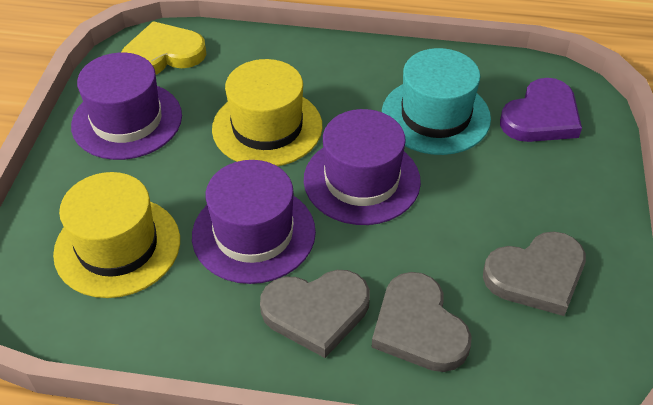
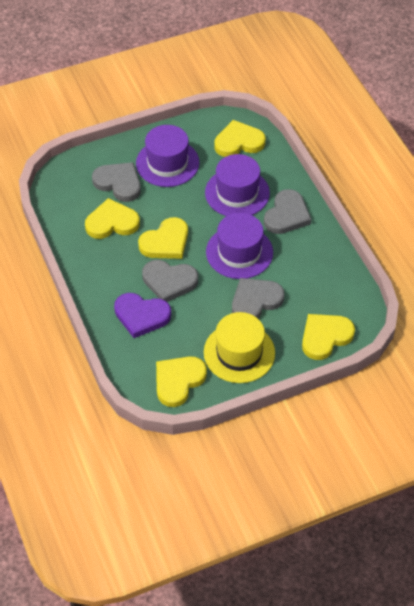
grey heart: 3 -> 4
turquoise hat: 1 -> 0
yellow hat: 2 -> 1
yellow heart: 1 -> 5

